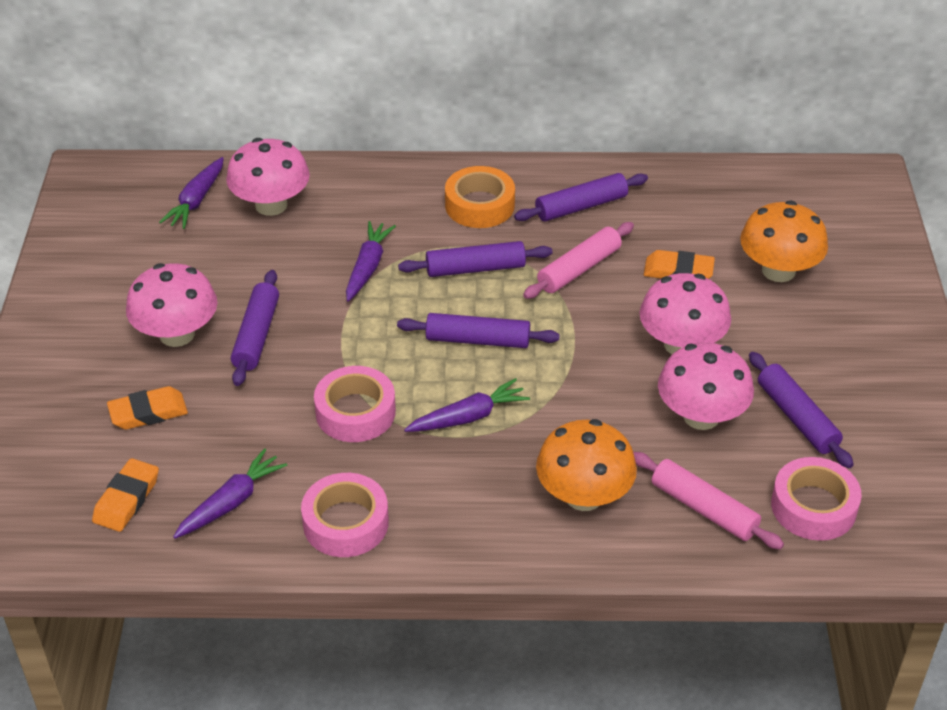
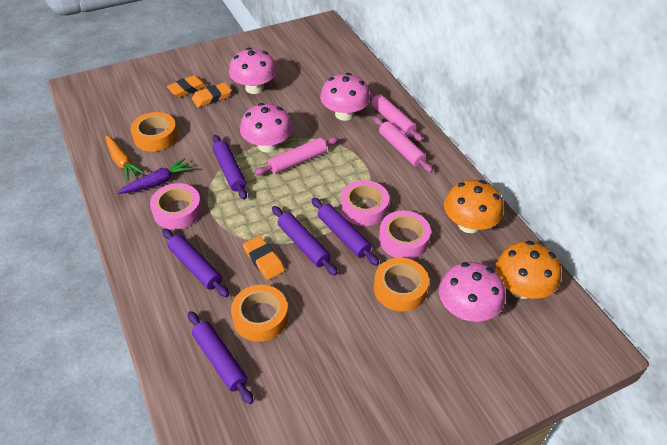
orange carrot: 0 -> 1
orange tape: 1 -> 3
pink rolling pin: 2 -> 3
purple carrot: 4 -> 1

